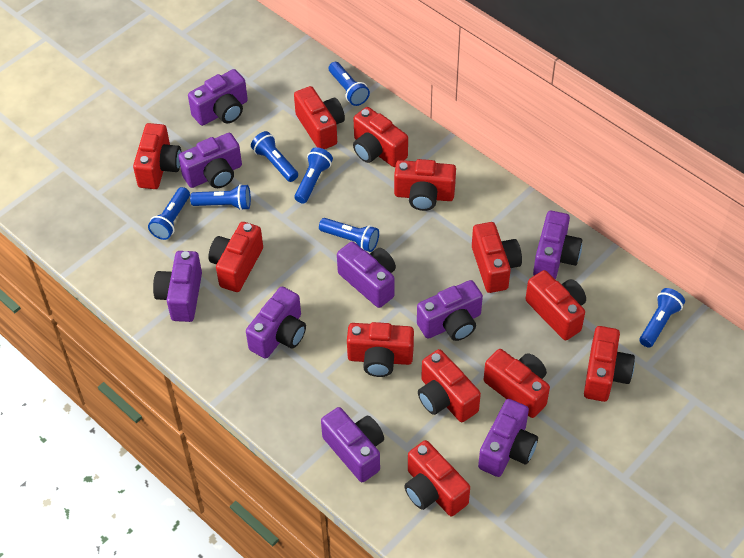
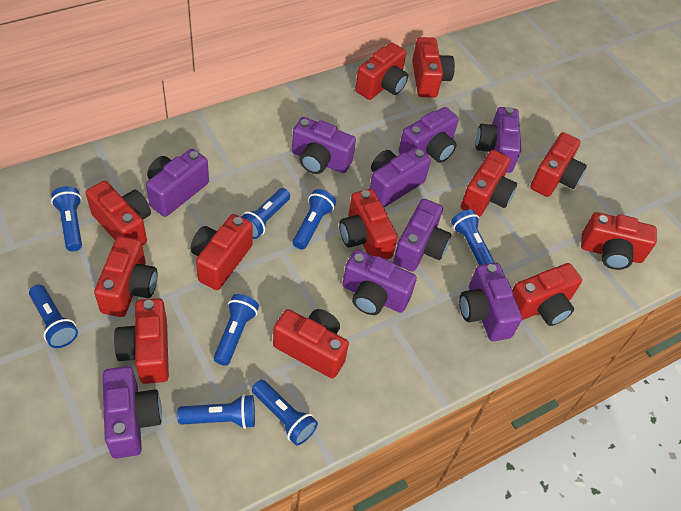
blue flashlight: 7 -> 8

